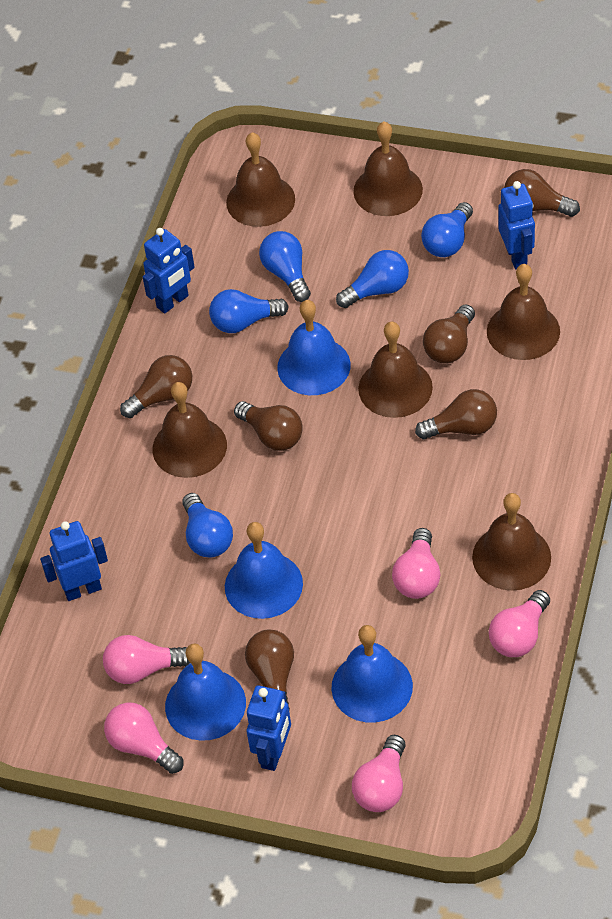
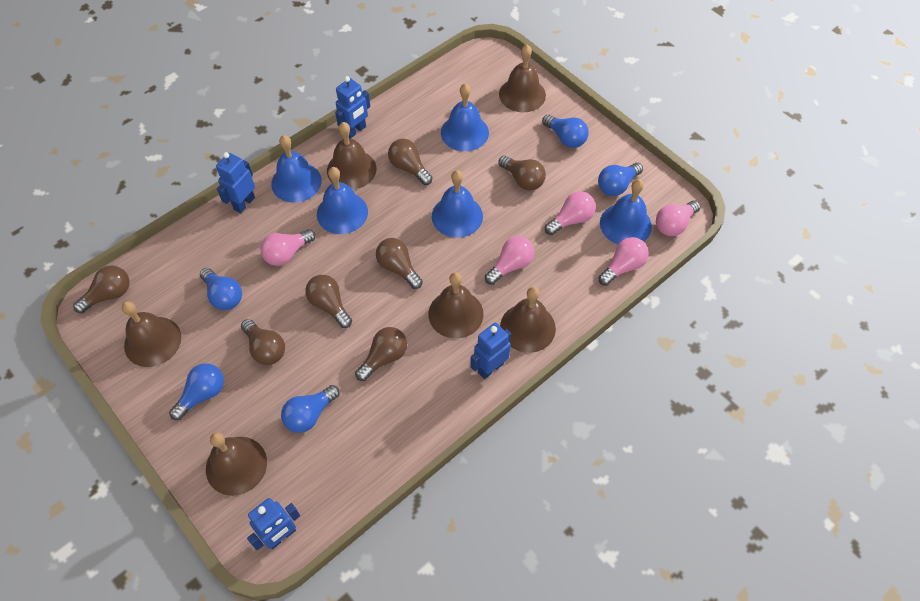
blue bell: 4 -> 5
brown light bulb: 6 -> 7

